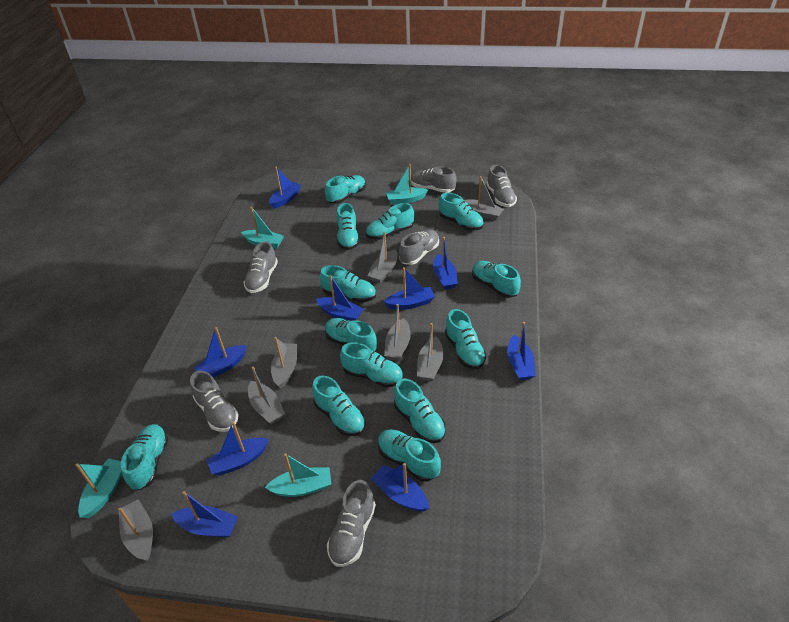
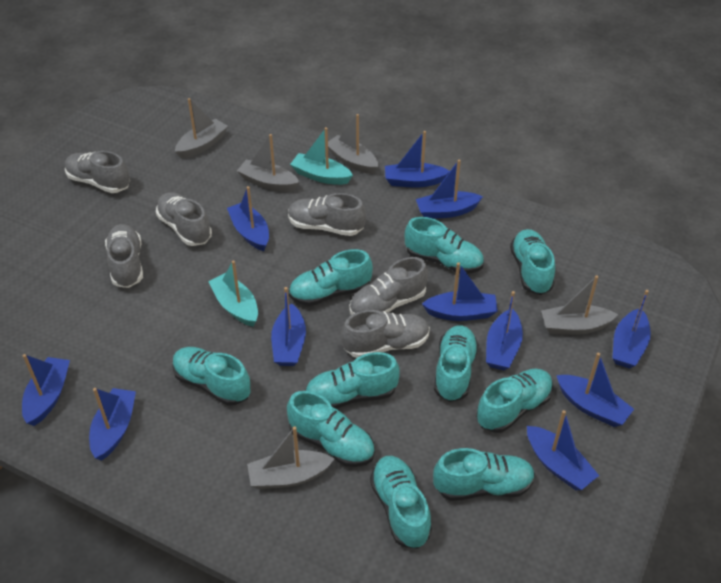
blue boat: 9 -> 11
grey boat: 7 -> 5
turquoise boat: 4 -> 2
turquoise shoe: 13 -> 10

